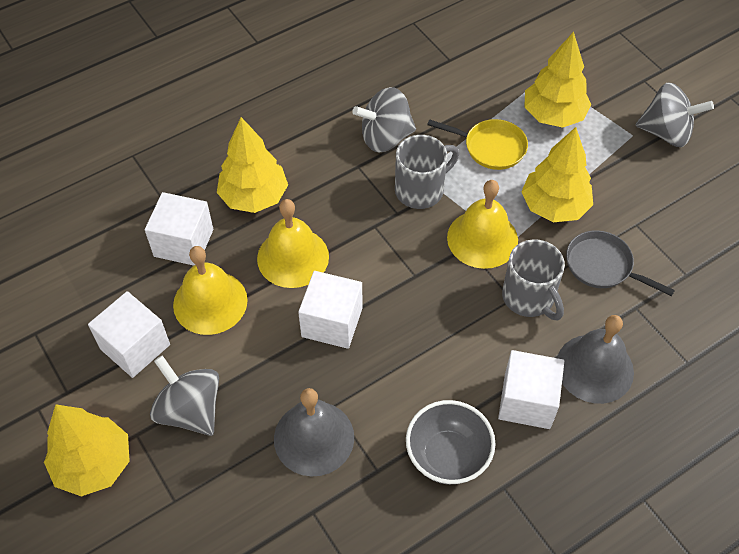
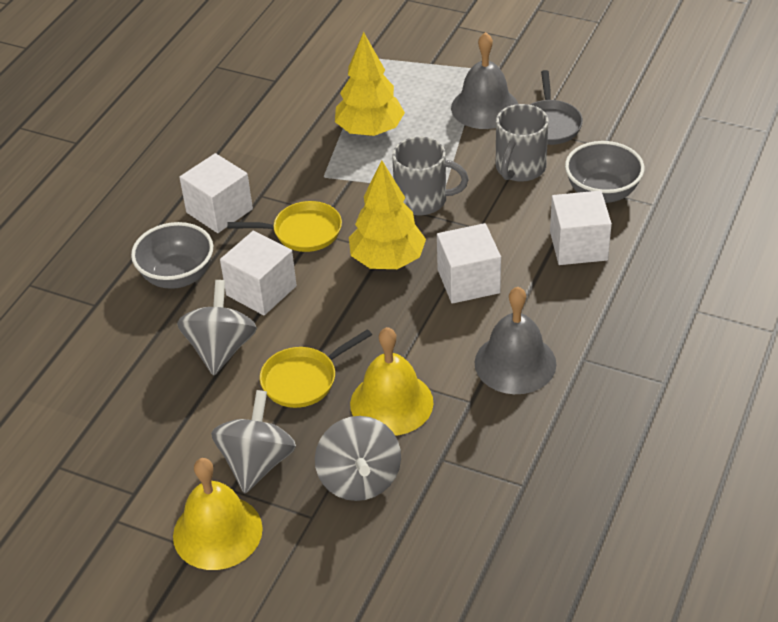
grey bowl: 1 -> 2
yellow bell: 3 -> 2
yellow pan: 1 -> 2
yellow tree: 4 -> 2

